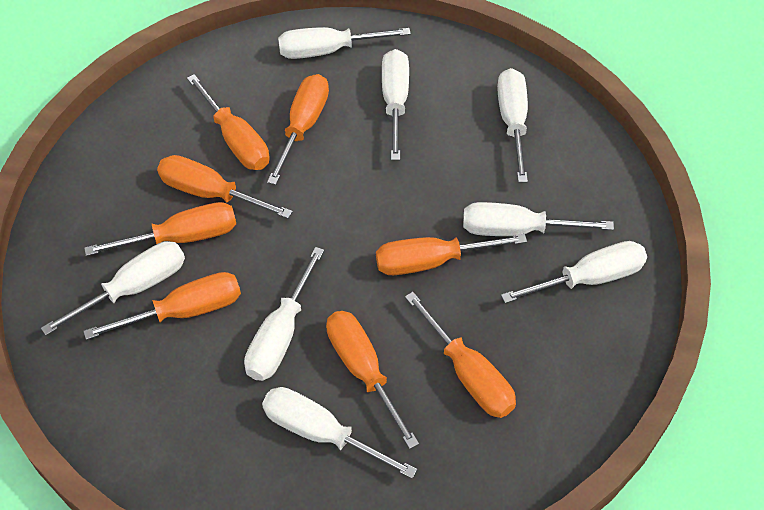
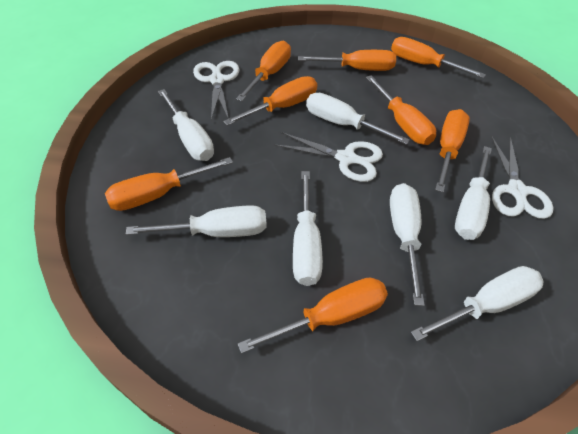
white scissors: 0 -> 3
white screwdriver: 8 -> 7

